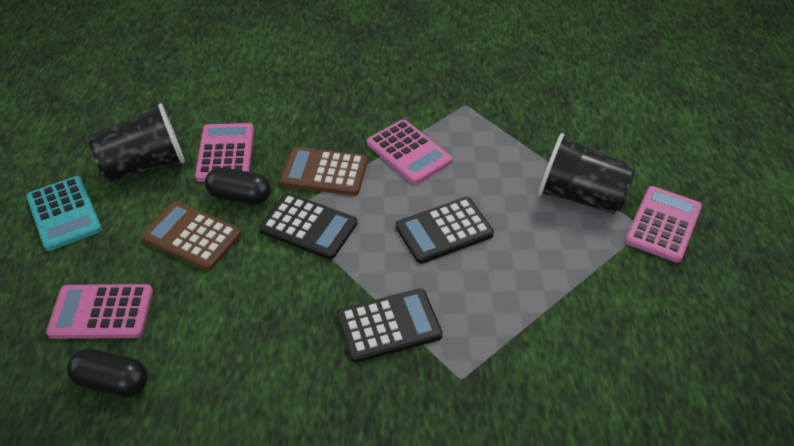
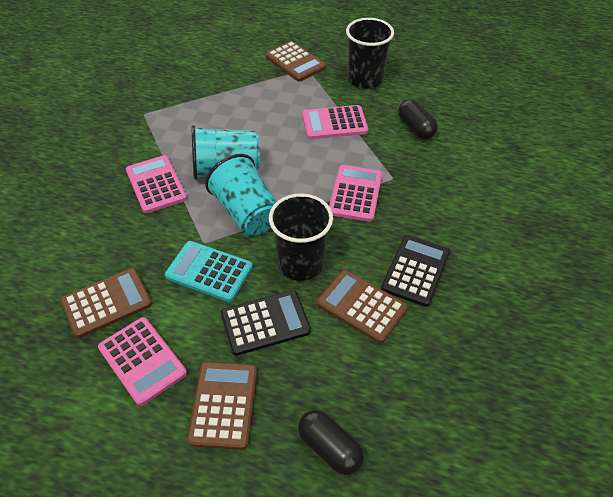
black calculator: 3 -> 2
brown calculator: 2 -> 4
turquoise cup: 0 -> 2

